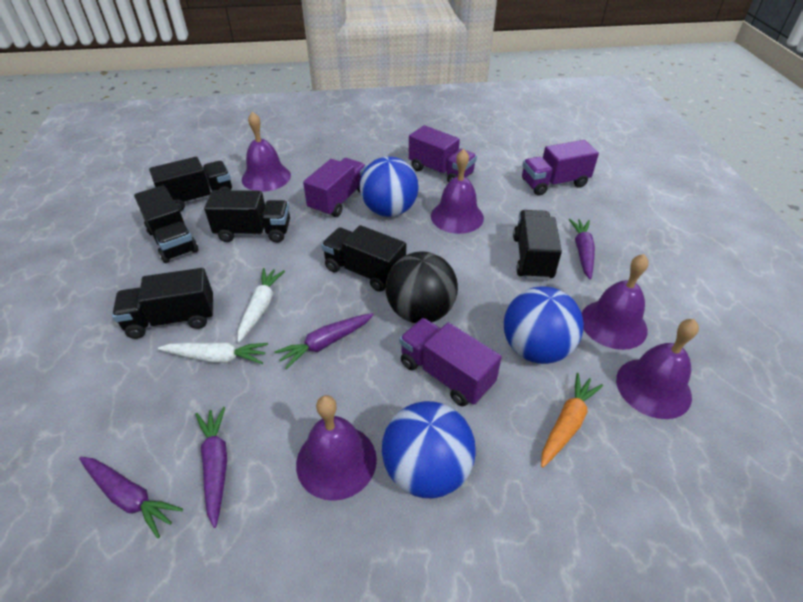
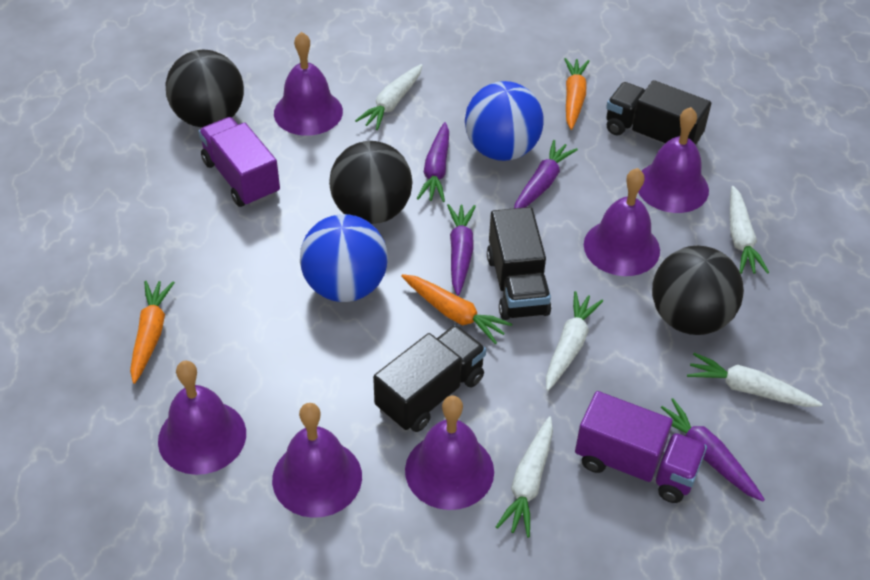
black ball: 1 -> 3
black truck: 6 -> 3
blue ball: 3 -> 2
orange carrot: 1 -> 3
purple bell: 5 -> 6
purple truck: 4 -> 2
white carrot: 2 -> 5

